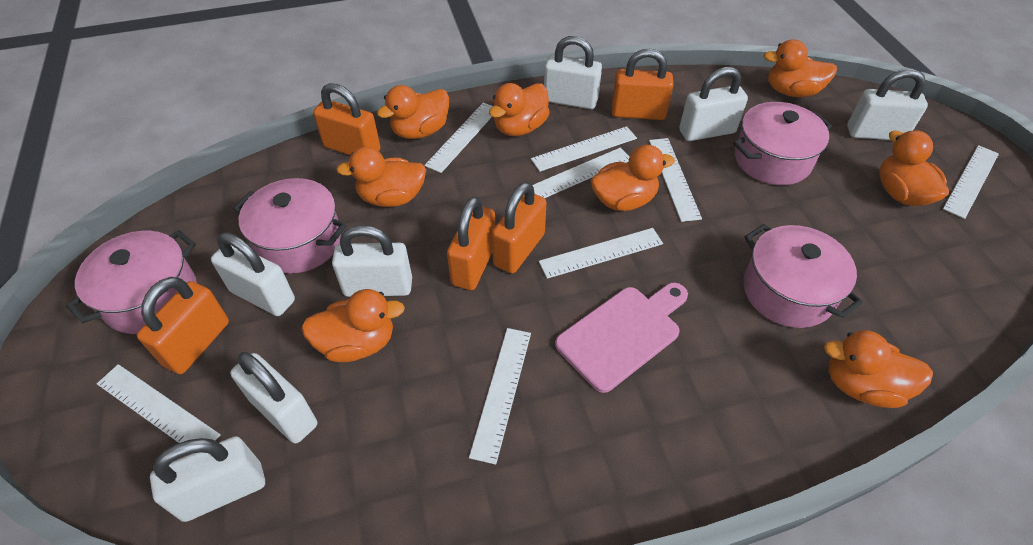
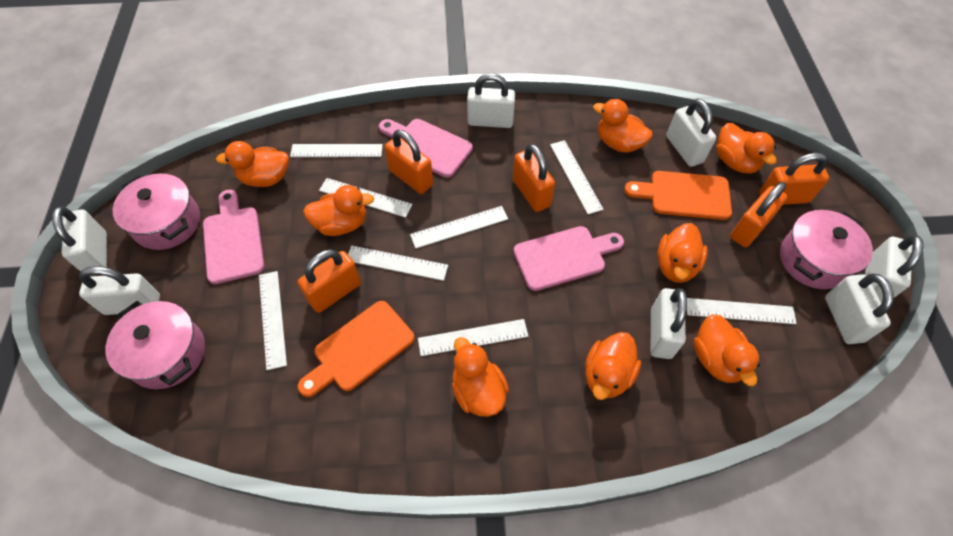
orange cutting board: 0 -> 2
pink cutting board: 1 -> 3
pink pot: 4 -> 3

